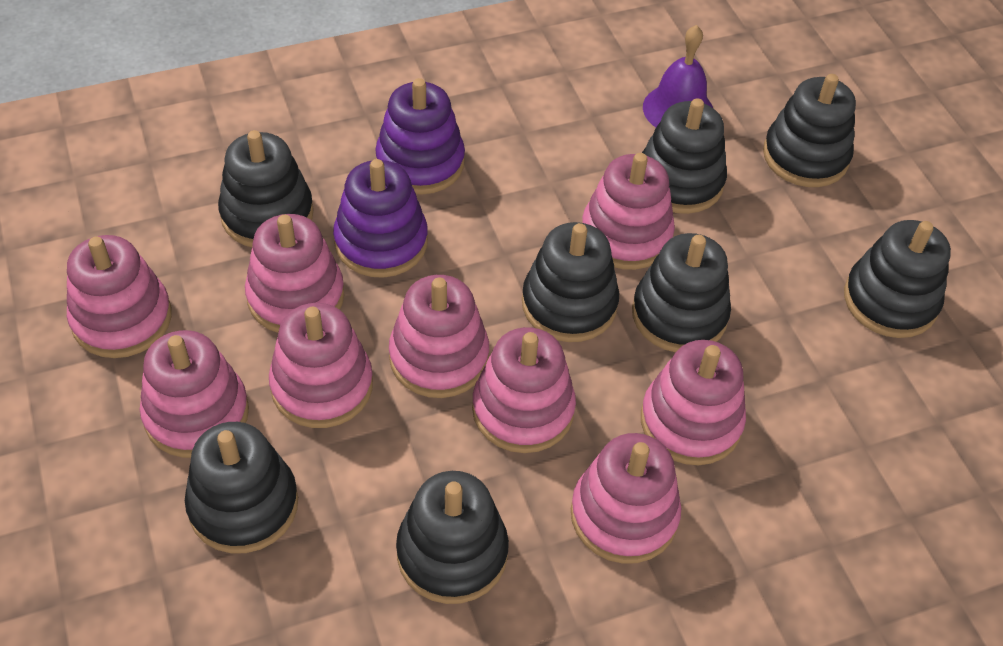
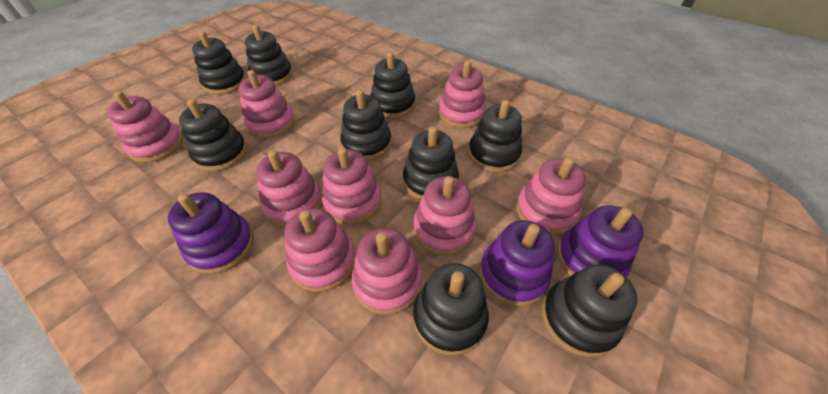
black stacking toy: 8 -> 9
purple bell: 1 -> 0
purple stacking toy: 2 -> 3

